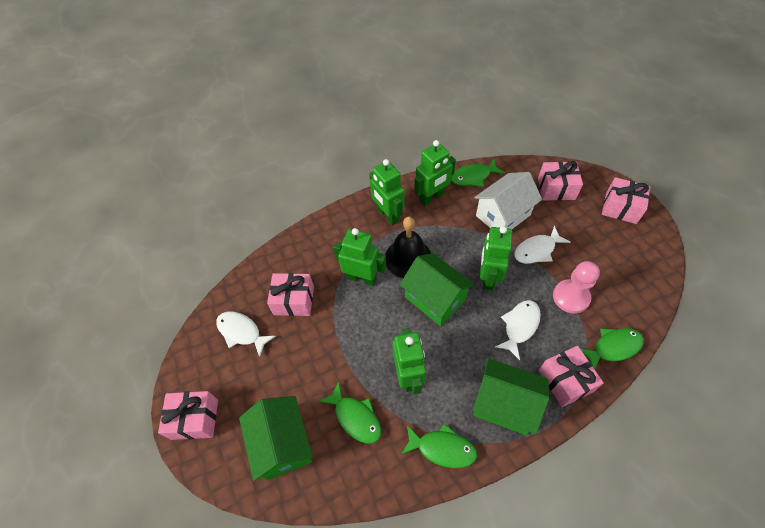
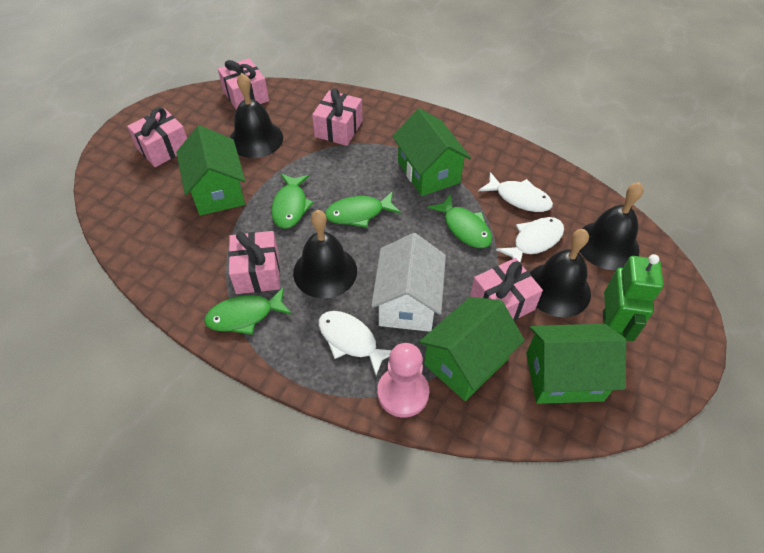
black bell: 1 -> 4
green house: 3 -> 4
green robot: 5 -> 1

